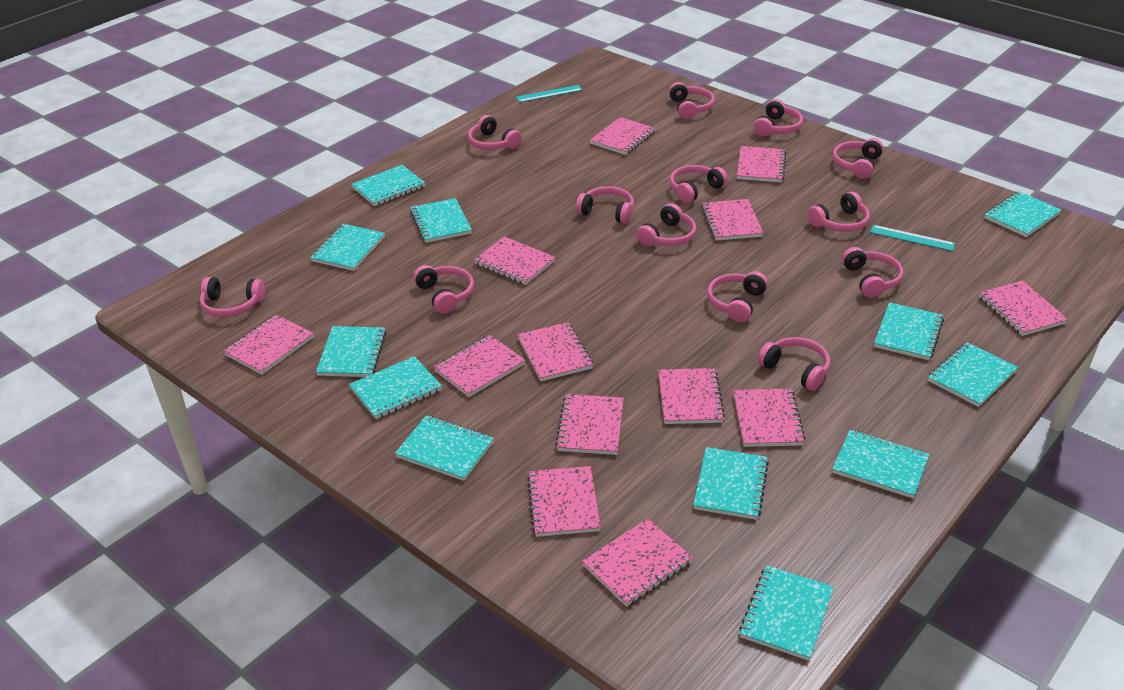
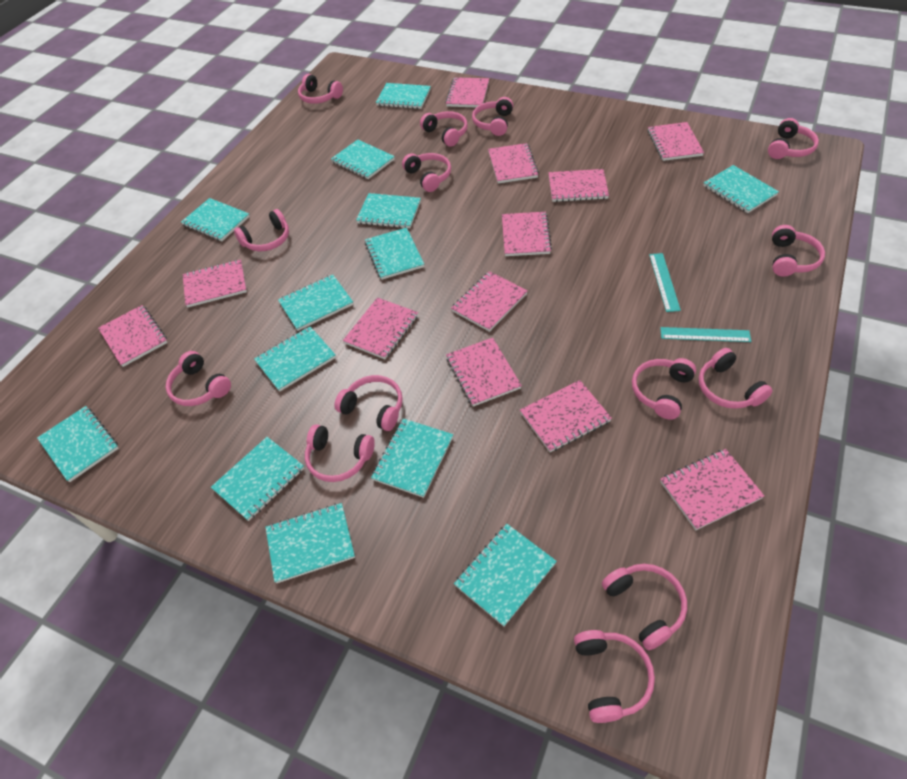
pink headphones: 13 -> 14
pink notebook: 13 -> 12
turquoise notebook: 12 -> 13

